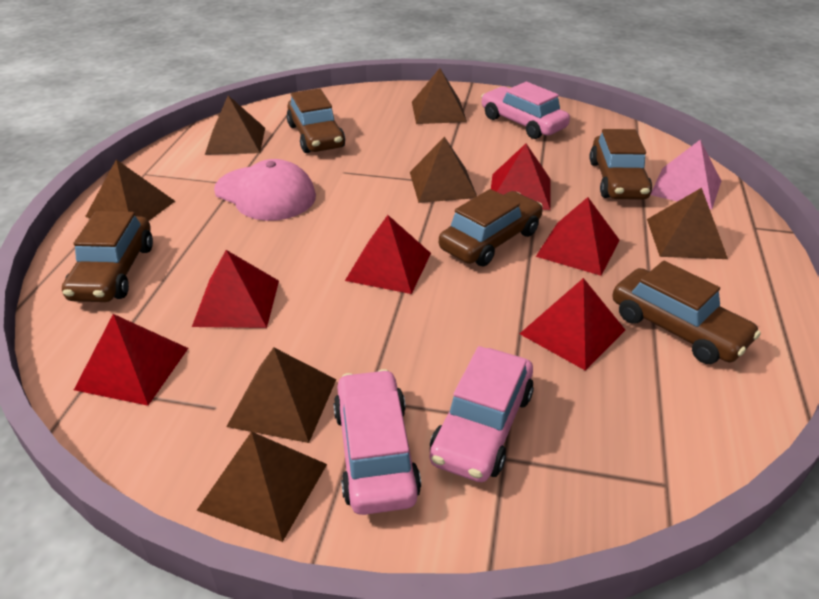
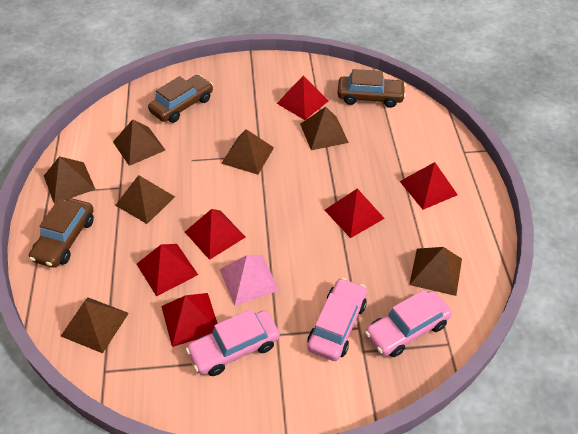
brown car: 5 -> 3
pink cap: 1 -> 0

